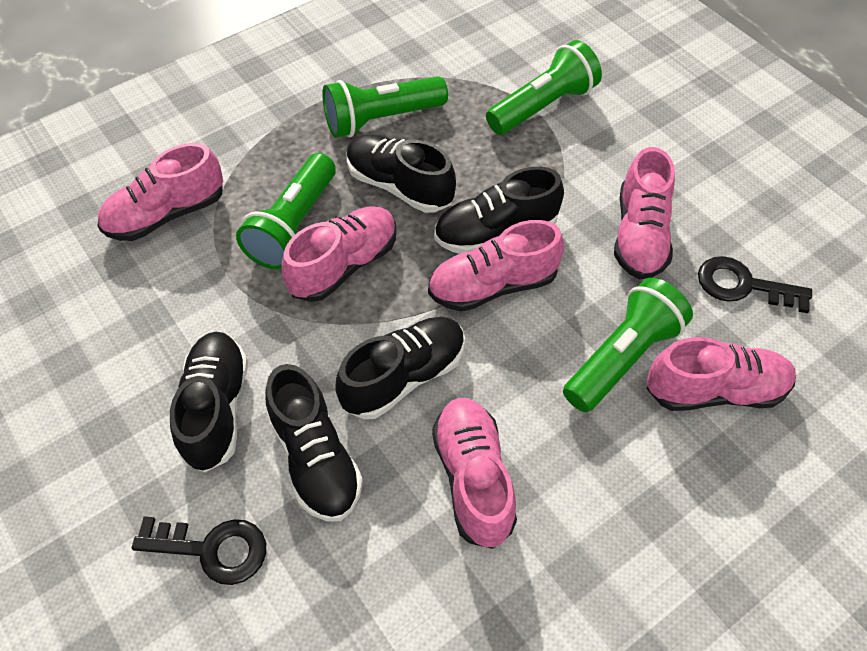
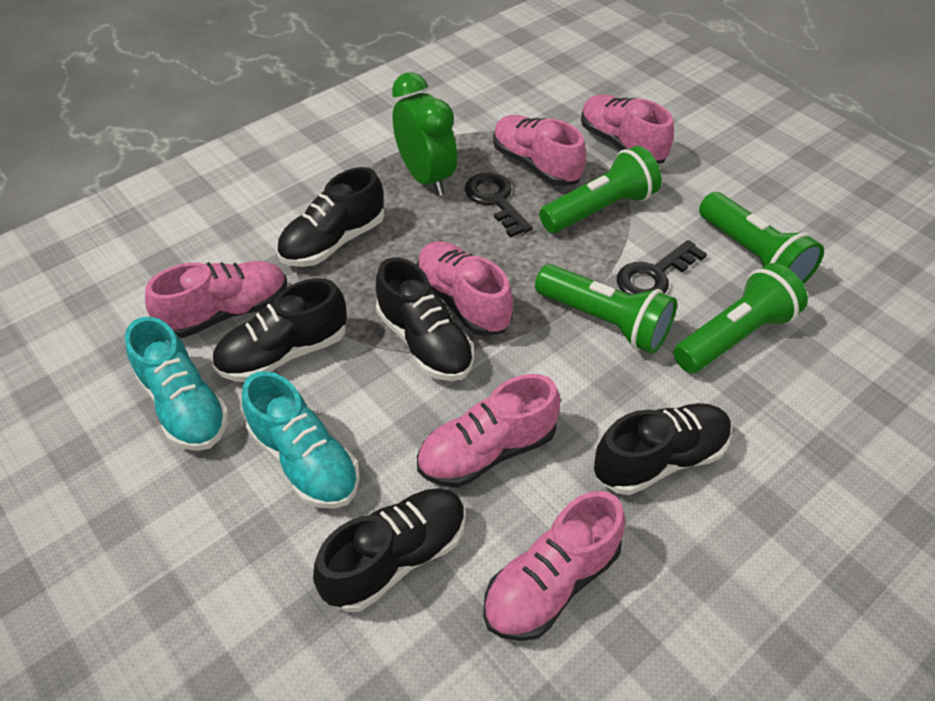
green clock: 0 -> 1
turquoise shoe: 0 -> 2

